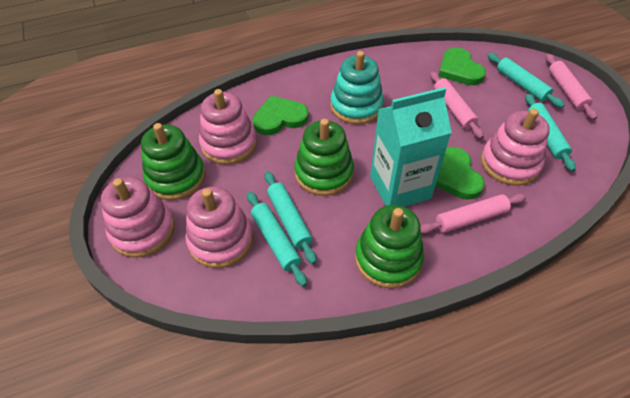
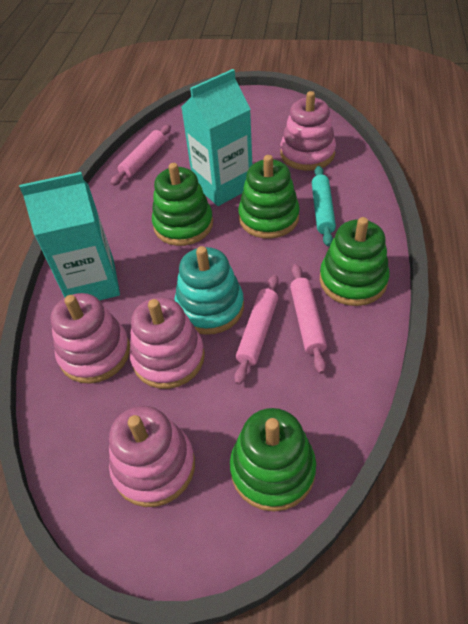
green heart: 3 -> 0
green stacking toy: 3 -> 4
turquoise carton: 1 -> 2
turquoise rolling pin: 4 -> 1

